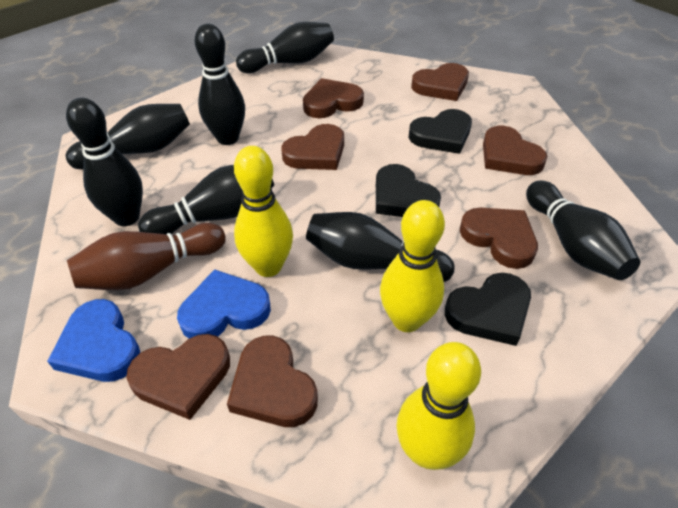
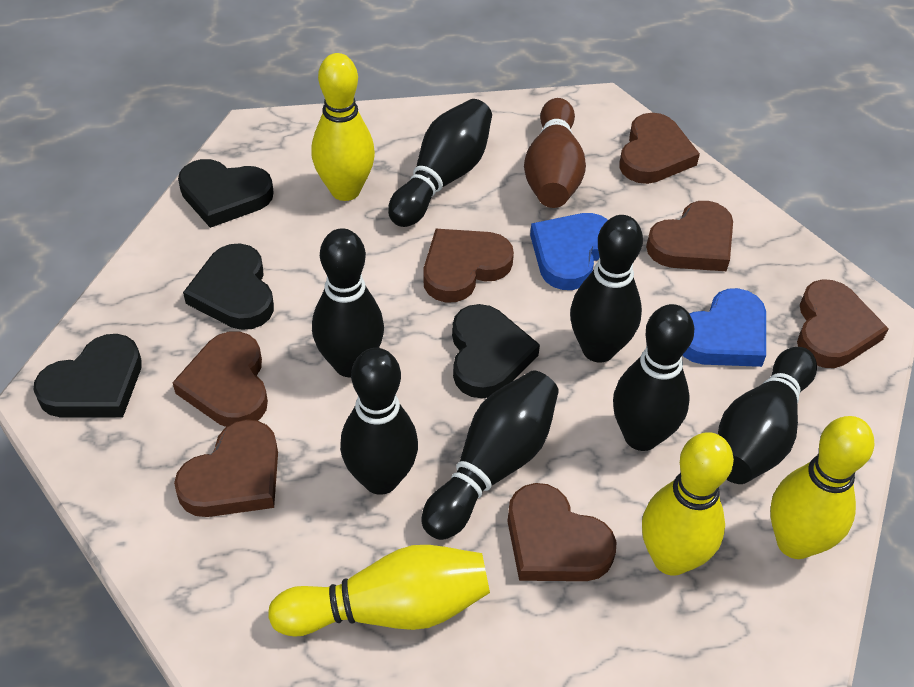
black heart: 3 -> 4
yellow bowling pin: 3 -> 4

